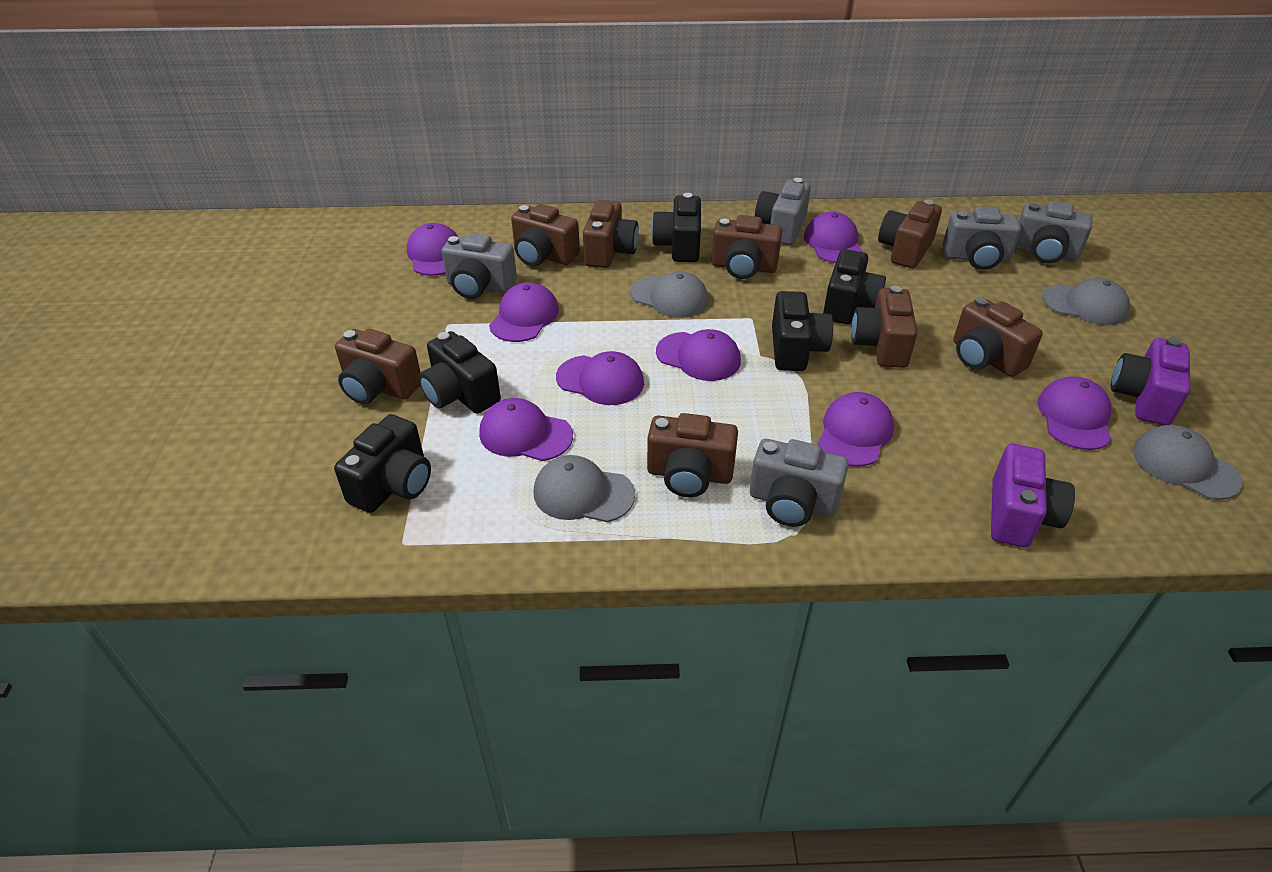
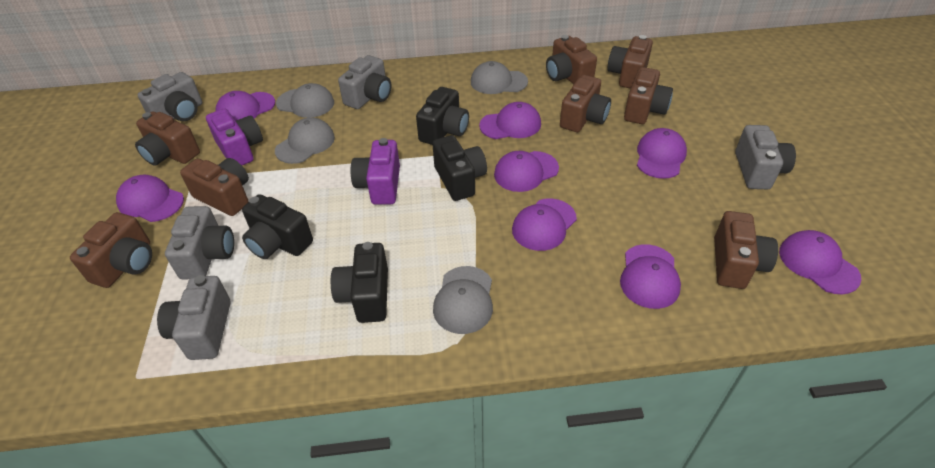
black camera: 5 -> 4

